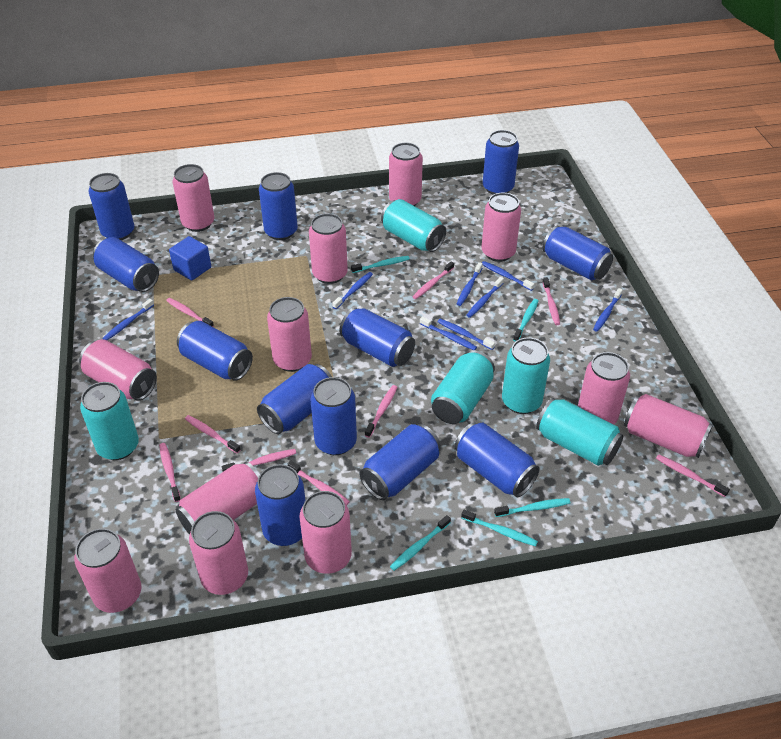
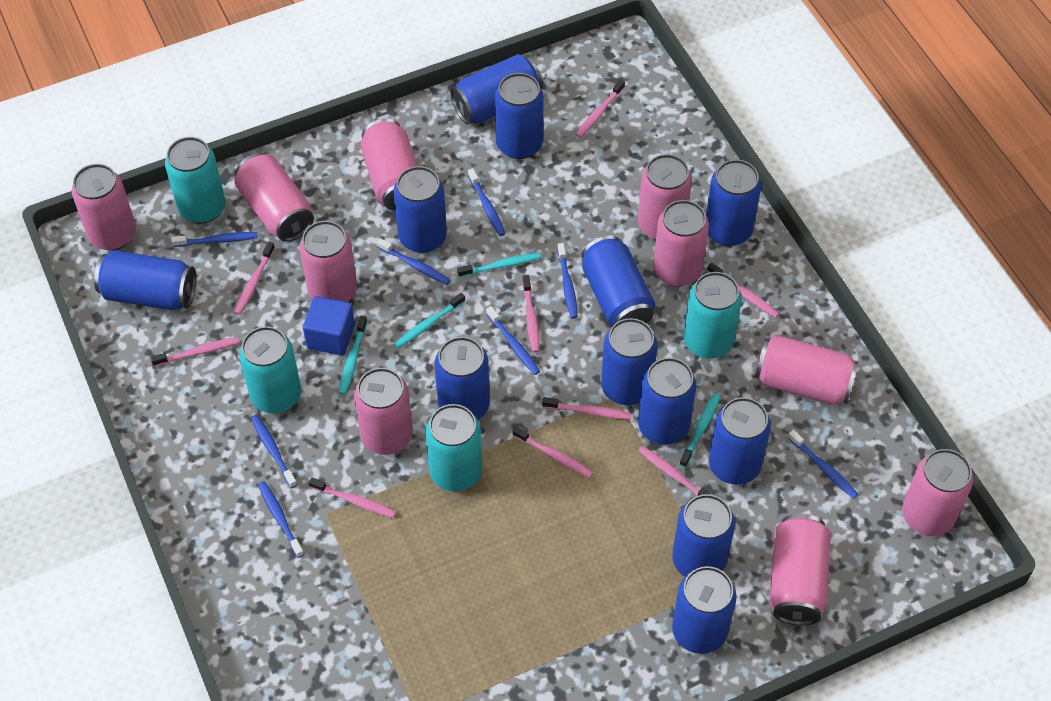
pink can: 12 -> 10
turquoise can: 5 -> 4
turquoise toothbrush: 5 -> 4

